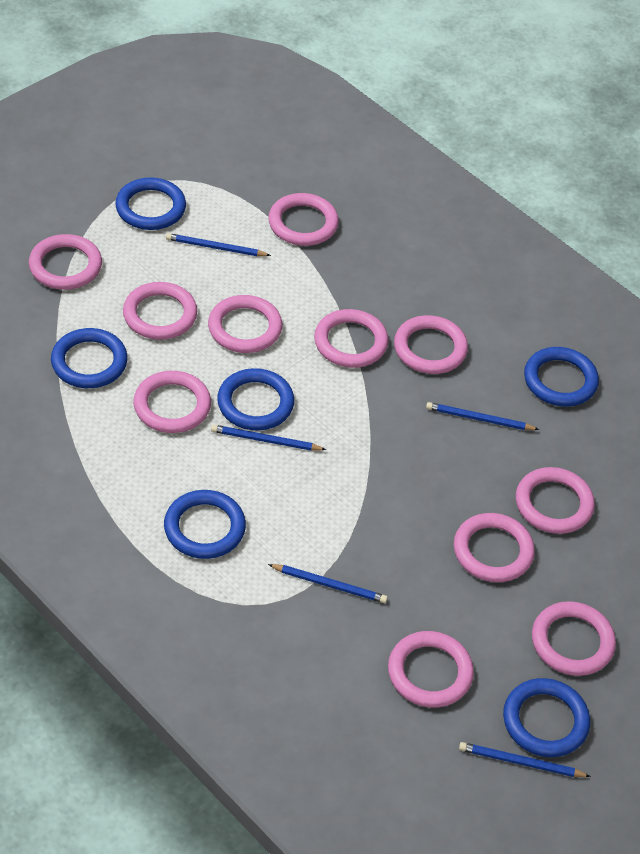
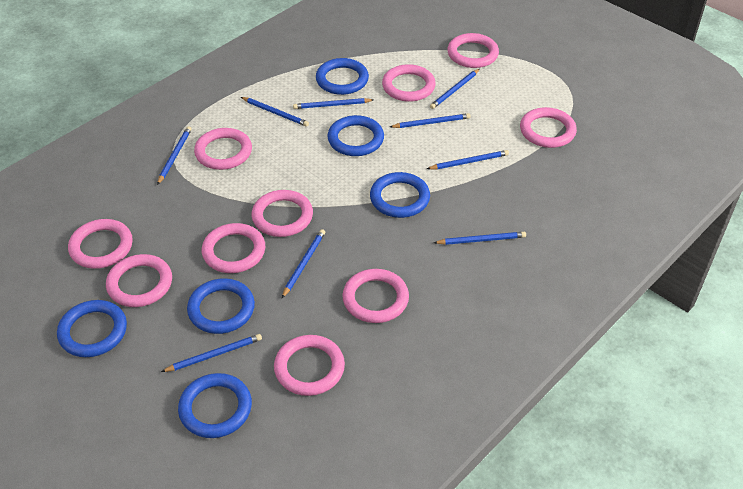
blue pencil: 5 -> 9
pink ring: 11 -> 10

